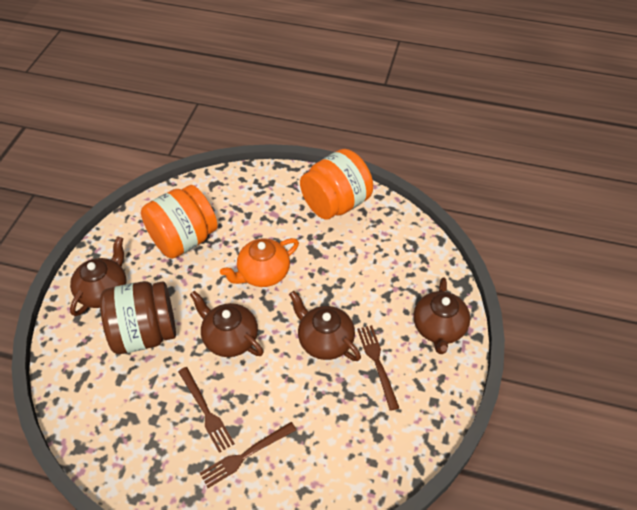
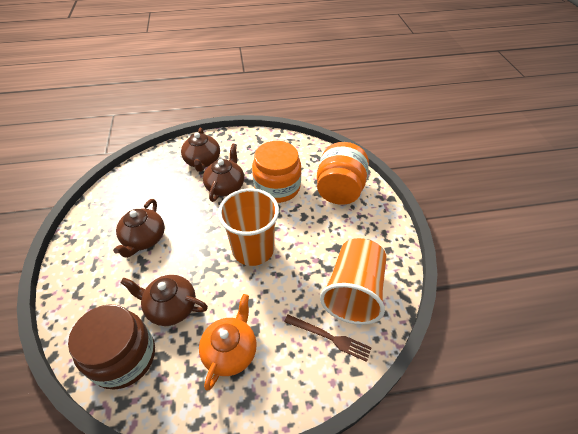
brown fork: 3 -> 1
orange cup: 0 -> 2

